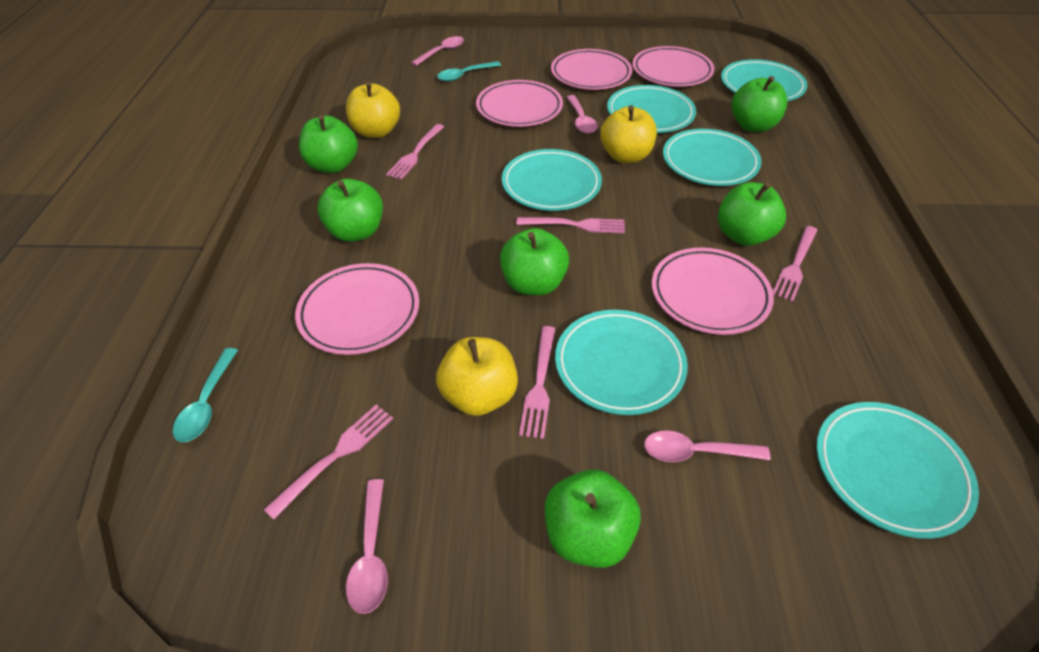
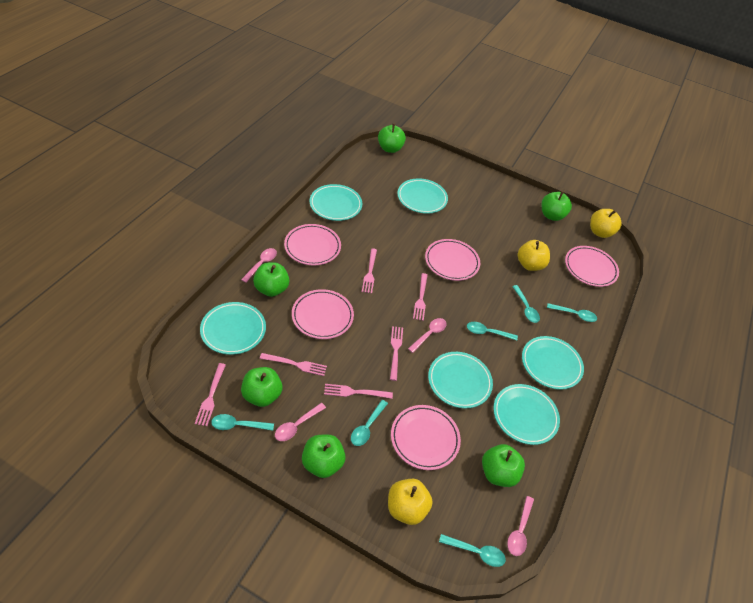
pink fork: 5 -> 6
turquoise spoon: 2 -> 6

